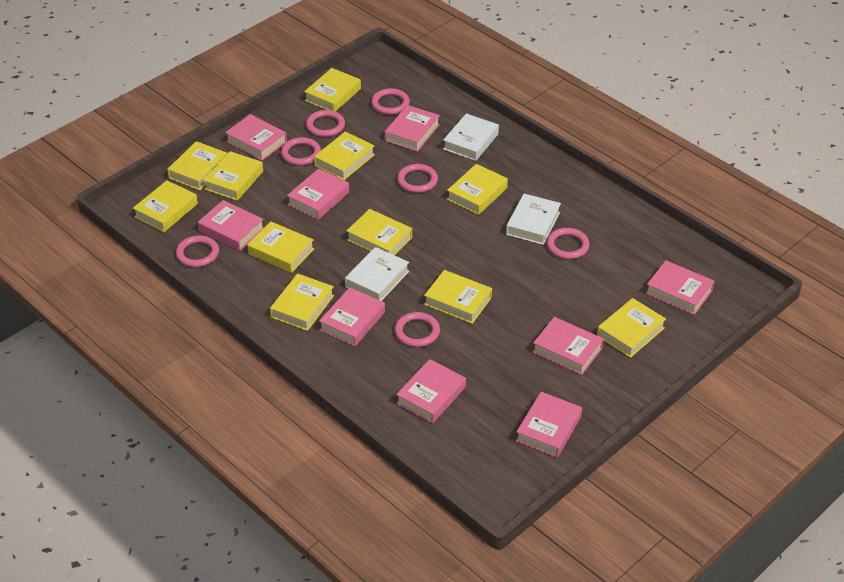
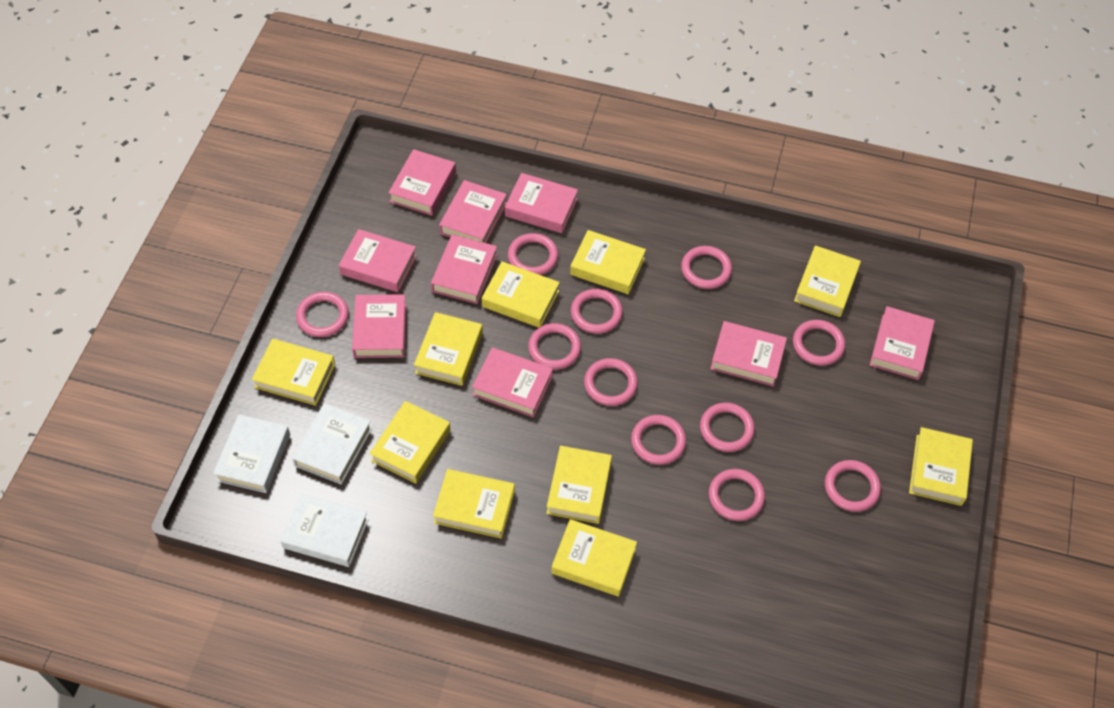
pink ring: 7 -> 11
yellow book: 11 -> 10

